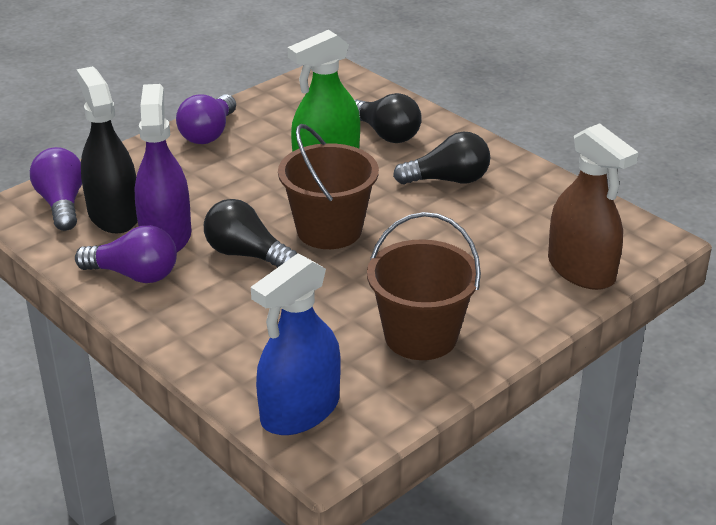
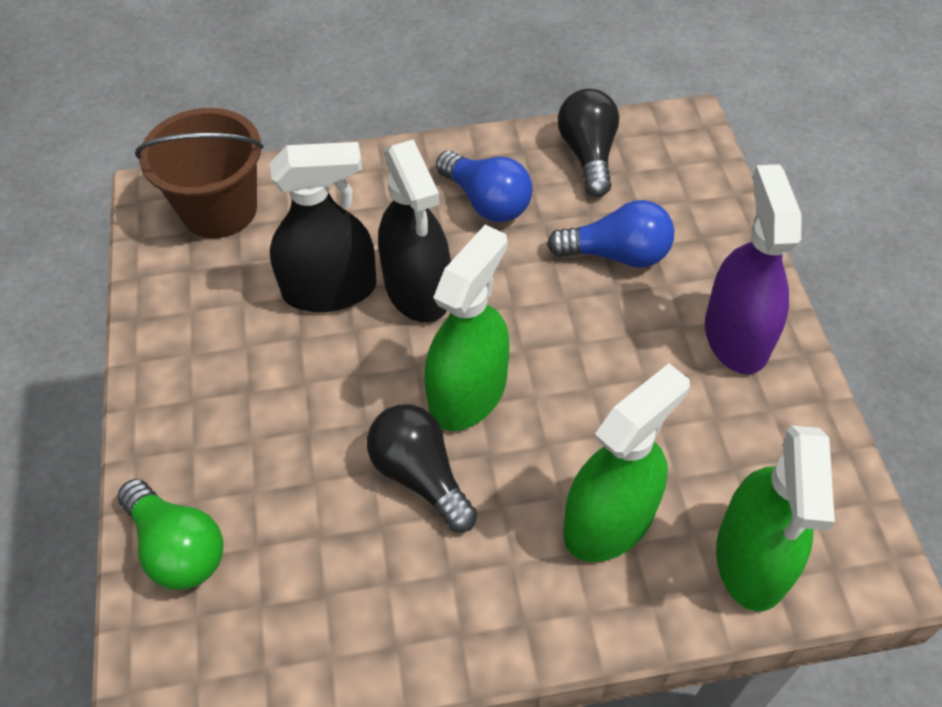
black light bulb: 3 -> 2
black spray bottle: 1 -> 2
blue light bulb: 0 -> 2
blue spray bottle: 1 -> 0
brown bucket: 2 -> 1
brown spray bottle: 1 -> 0
green light bulb: 0 -> 1
green spray bottle: 1 -> 3
purple light bulb: 3 -> 0

